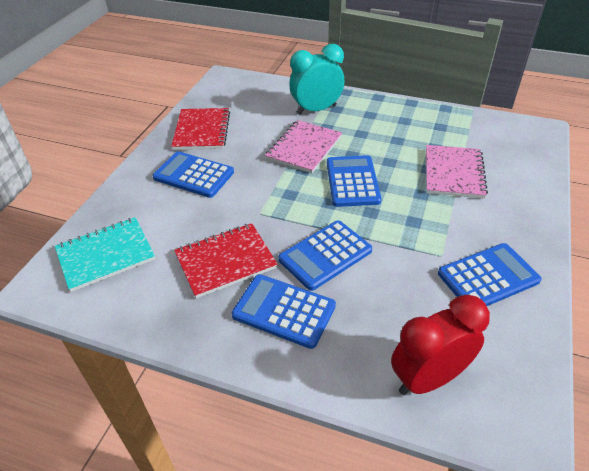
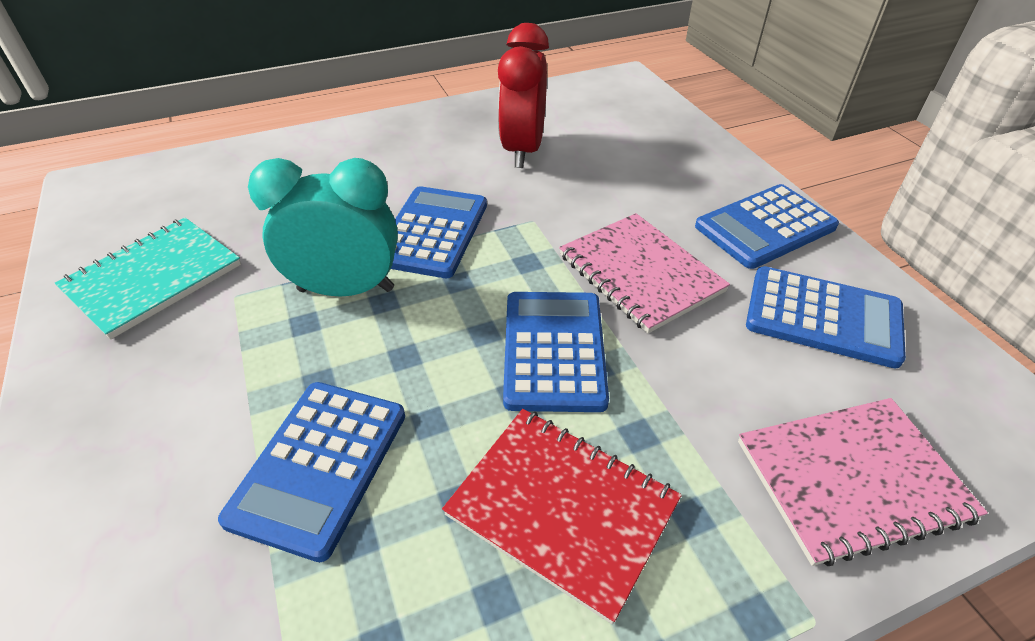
red notebook: 2 -> 1

